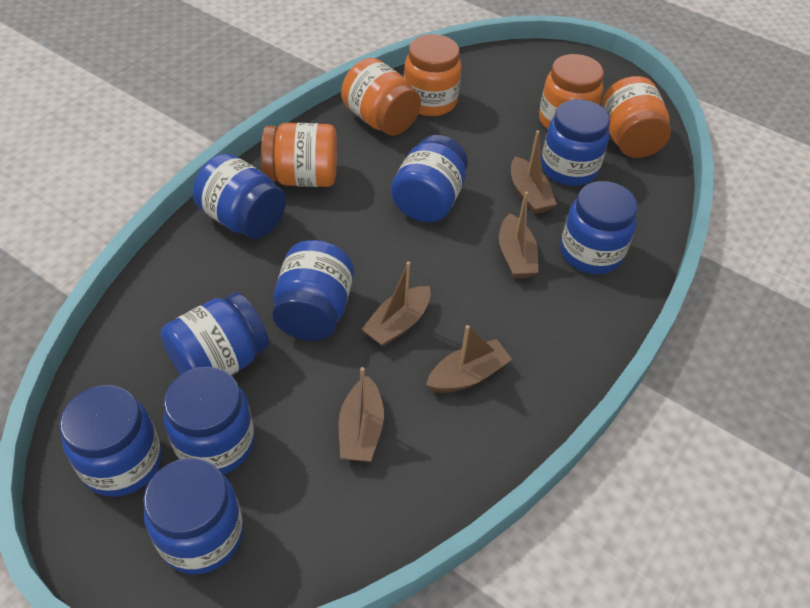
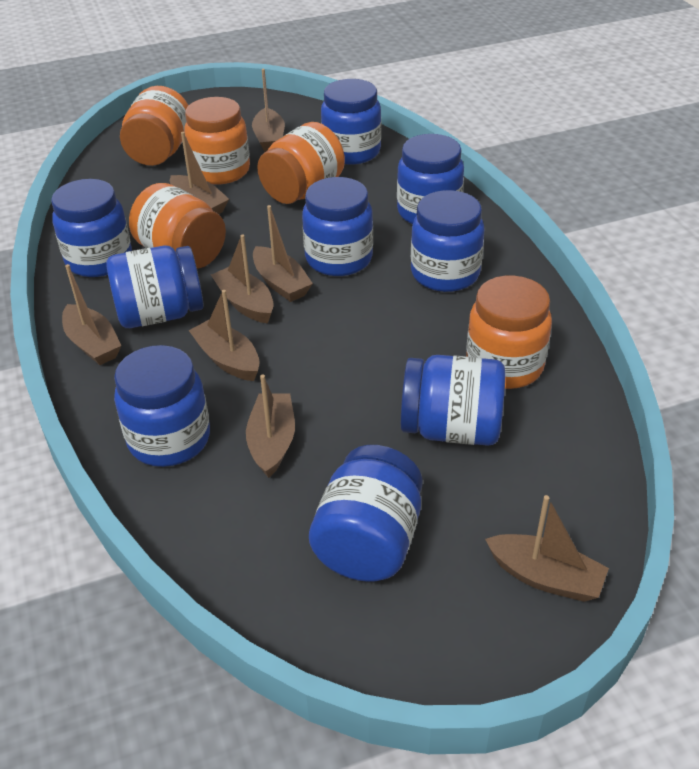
brown boat: 5 -> 8

